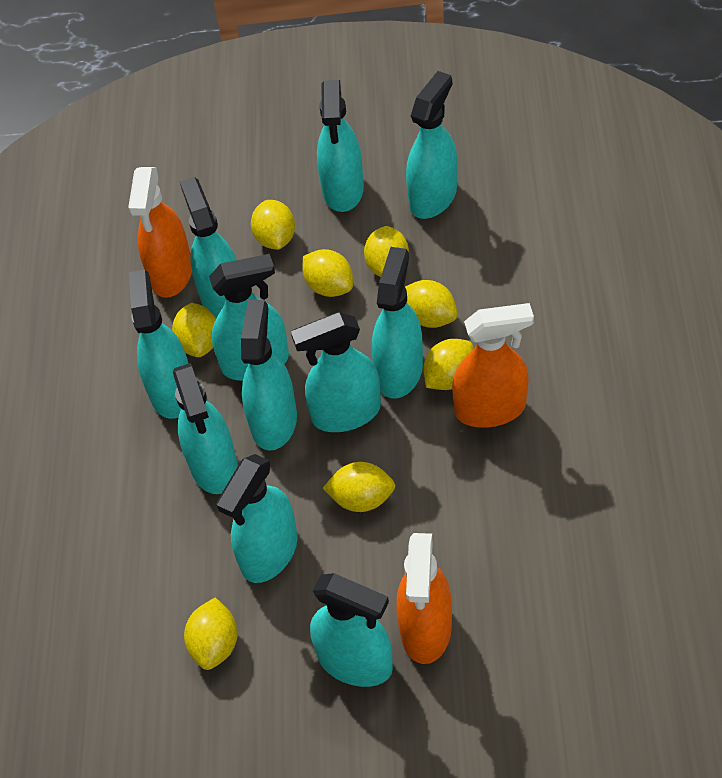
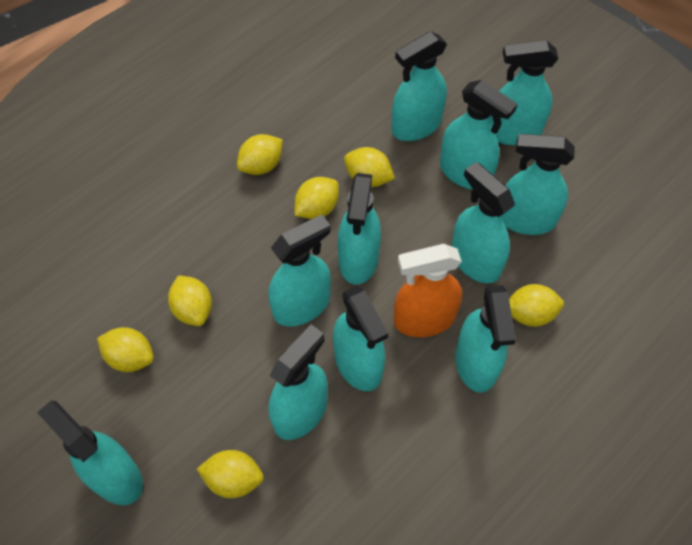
orange spray bottle: 3 -> 1
yellow lemon: 8 -> 7

